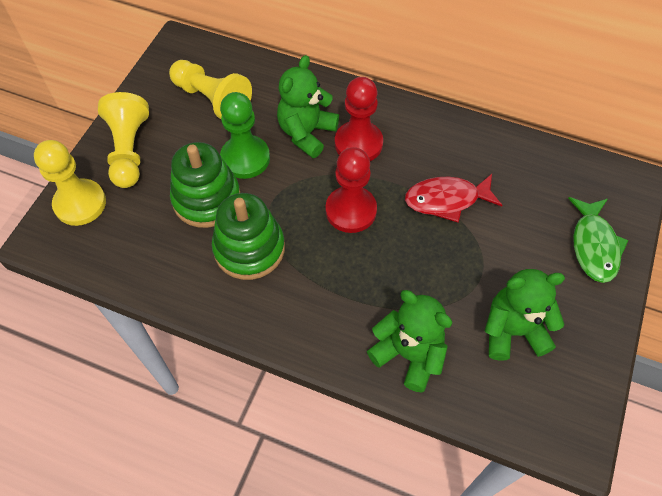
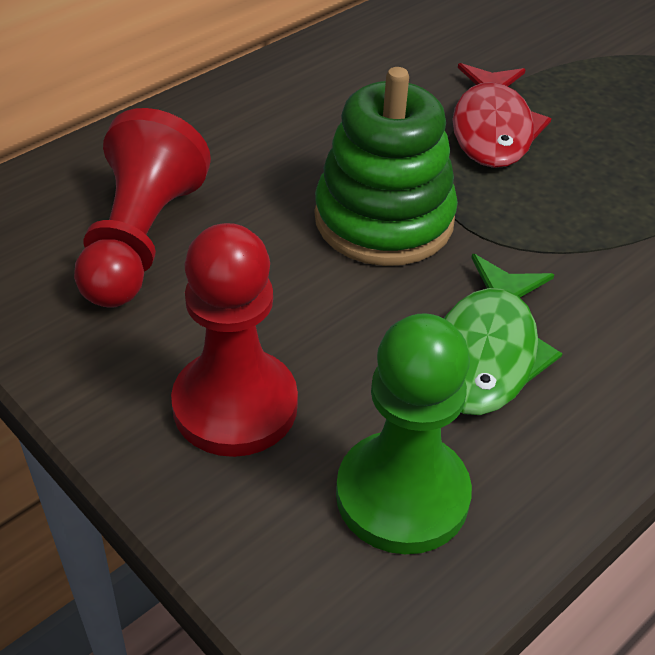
green stacking toy: 2 -> 1
green teddy bear: 3 -> 0
yellow pawn: 3 -> 0

